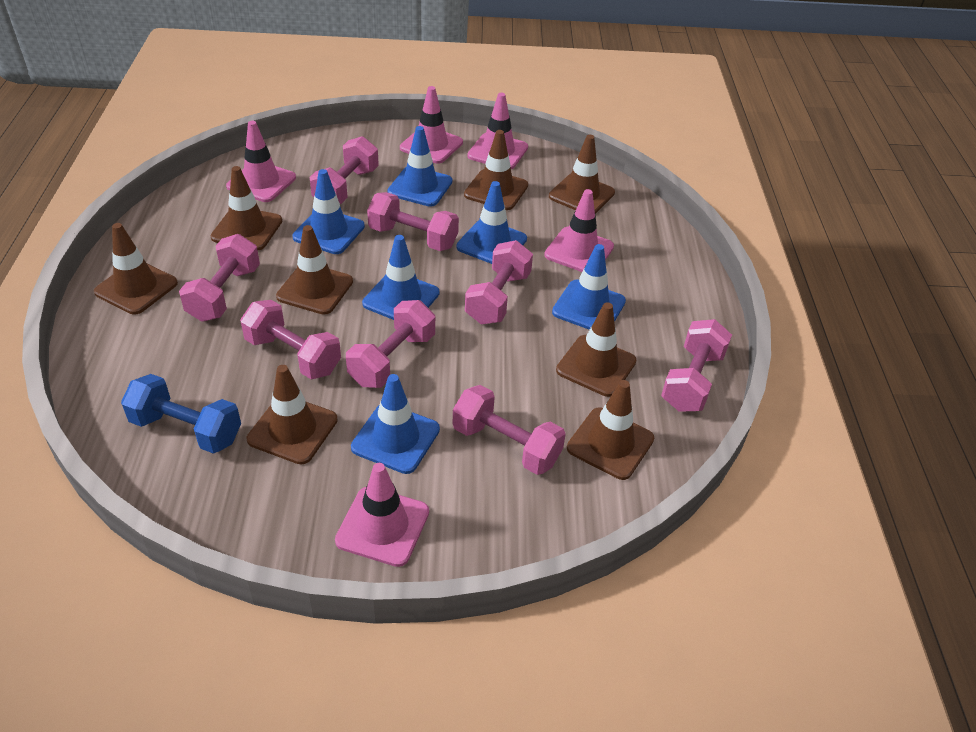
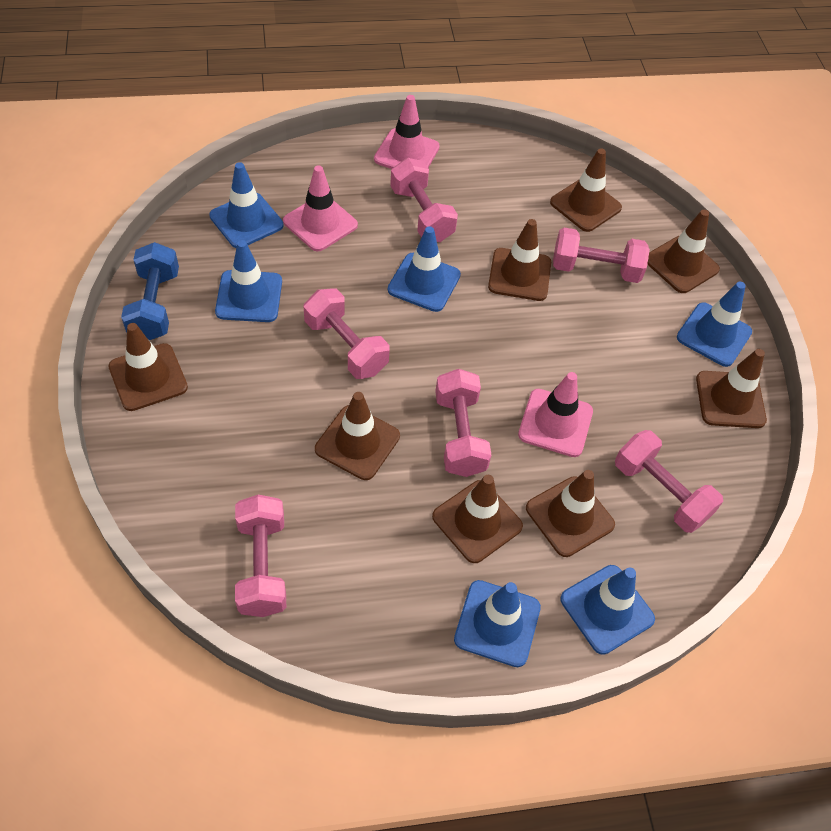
pink dumbbell: 8 -> 6
pink traffic cone: 5 -> 3

